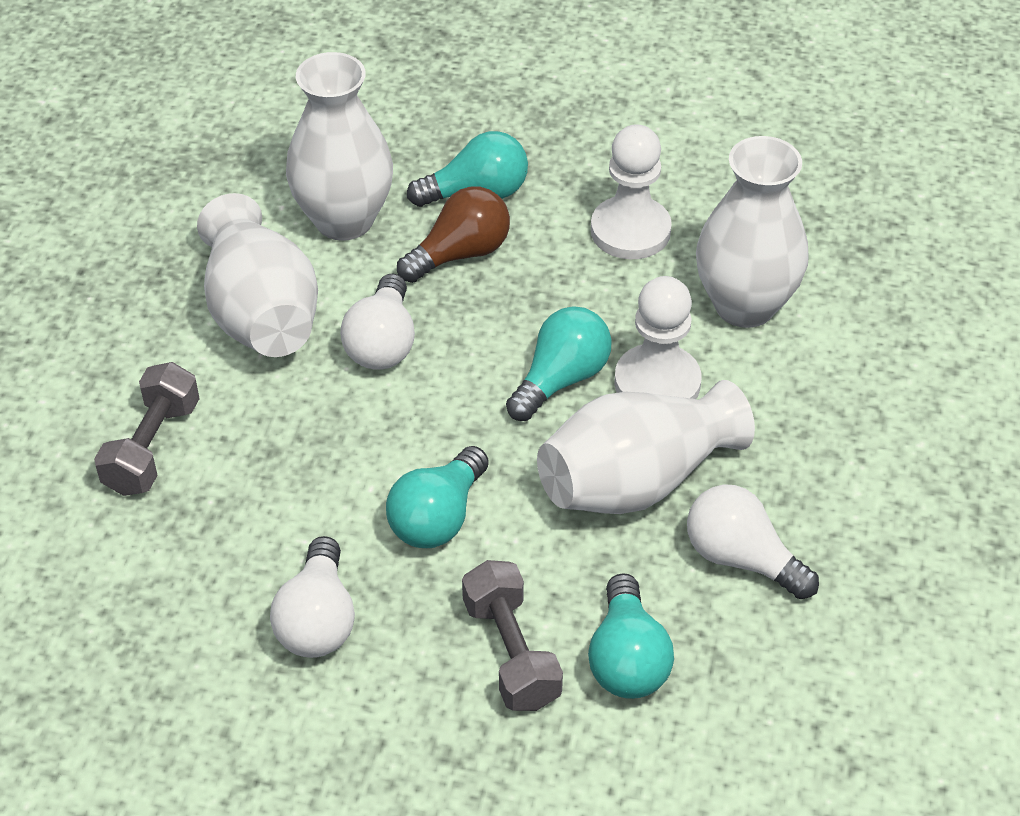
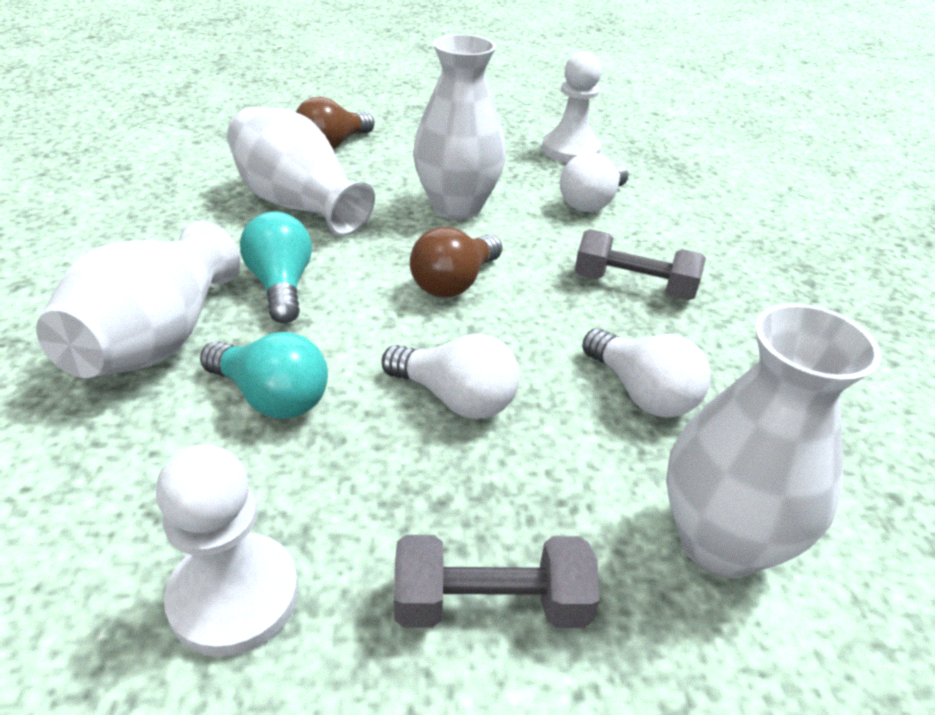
brown light bulb: 1 -> 2
turquoise light bulb: 4 -> 2

